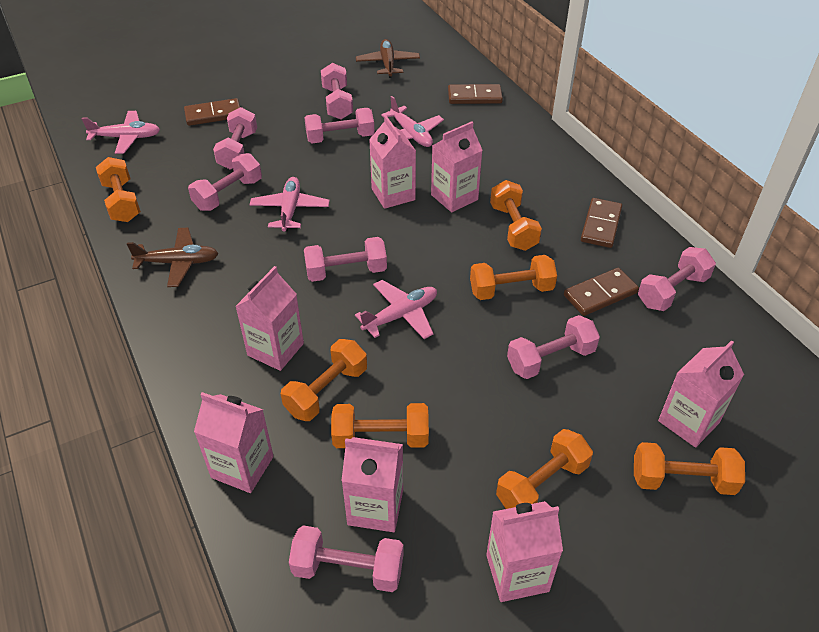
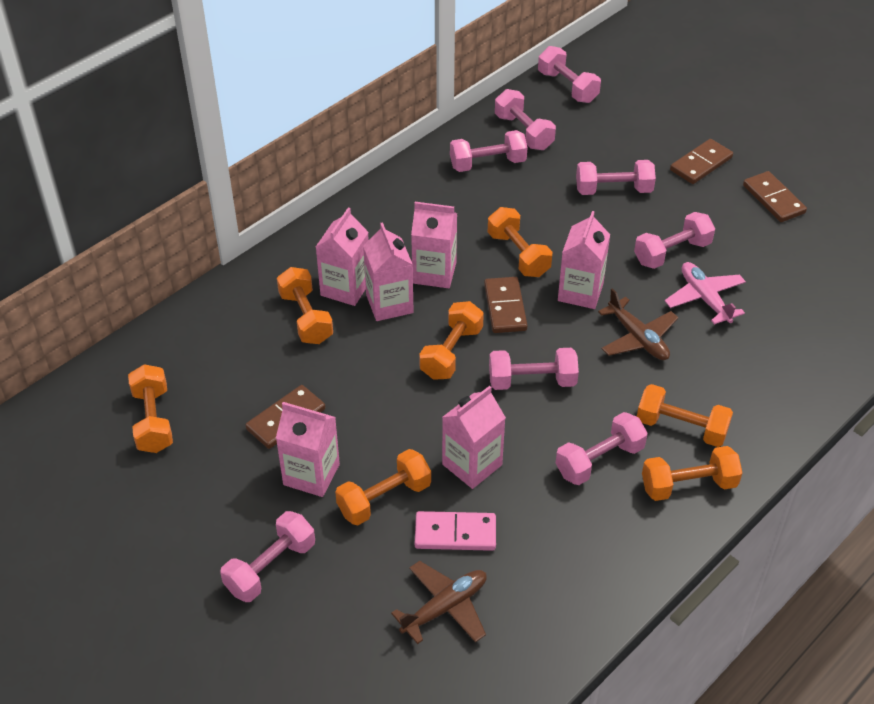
pink carton: 7 -> 6
pink domino: 0 -> 1
pink plane: 4 -> 1

